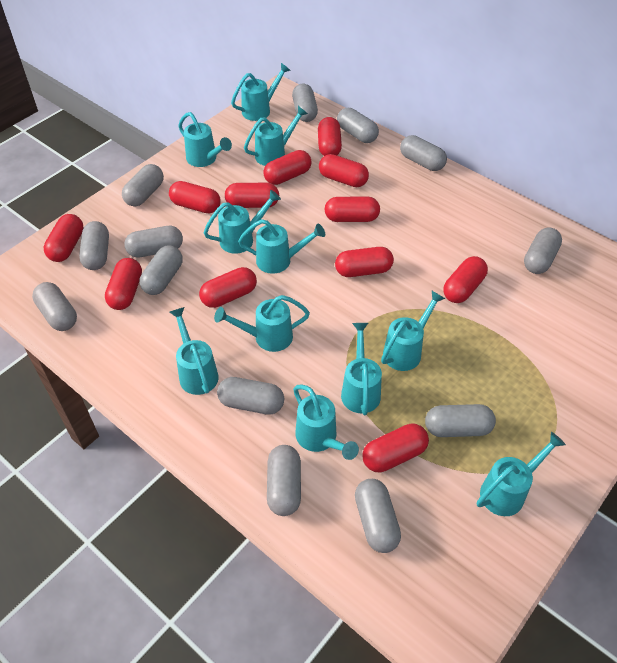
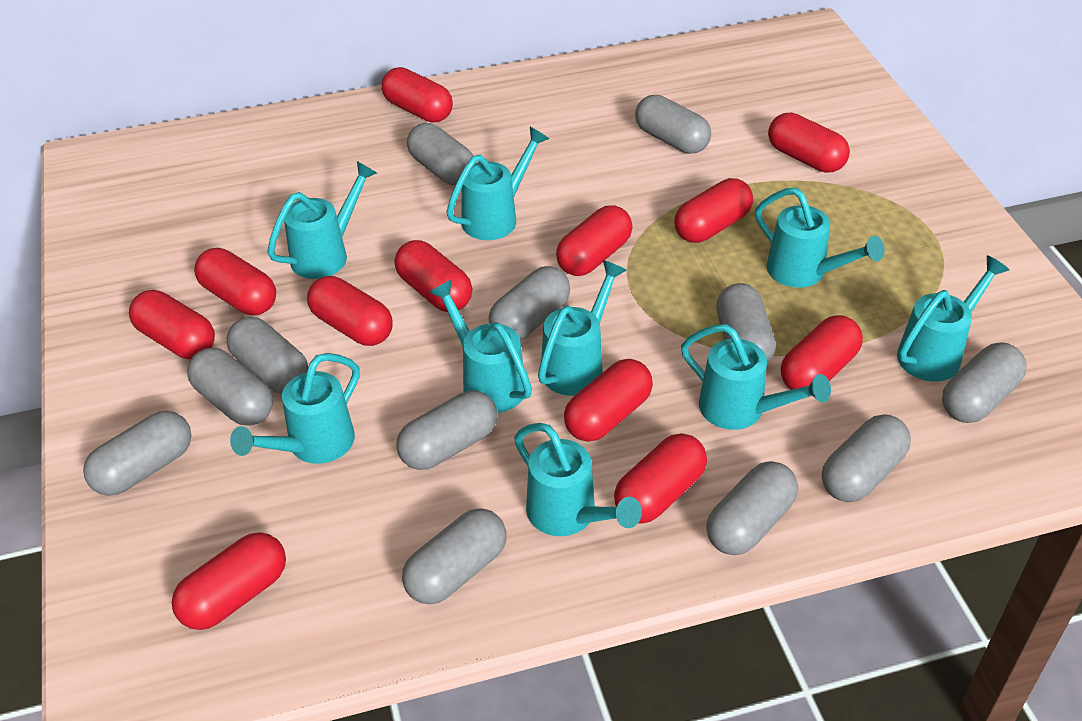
grey capsule: 13 -> 12
turquoise watering can: 11 -> 9

